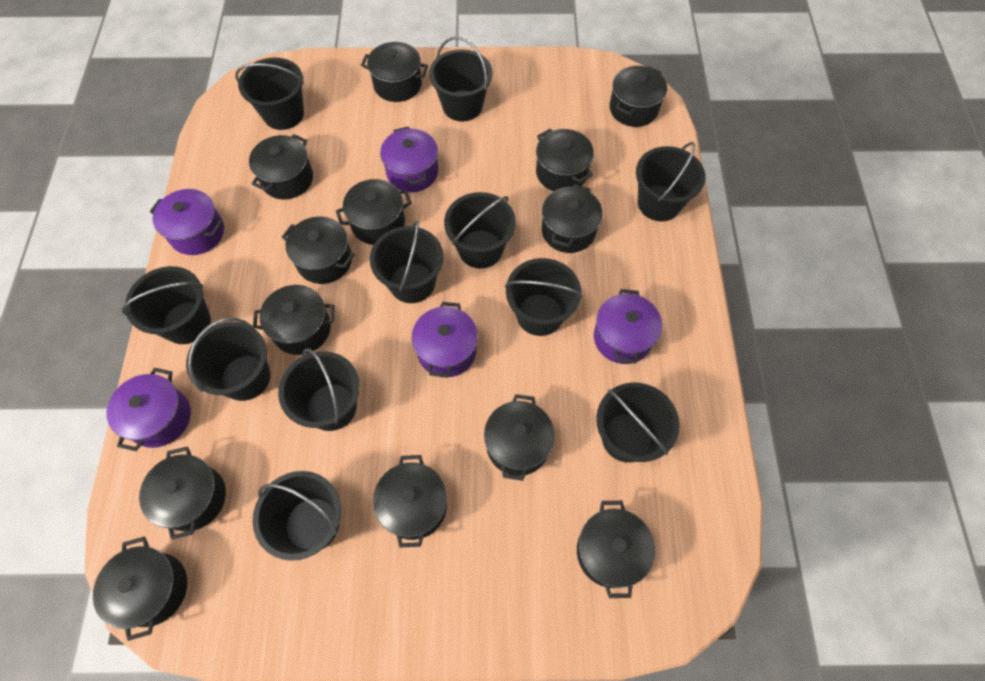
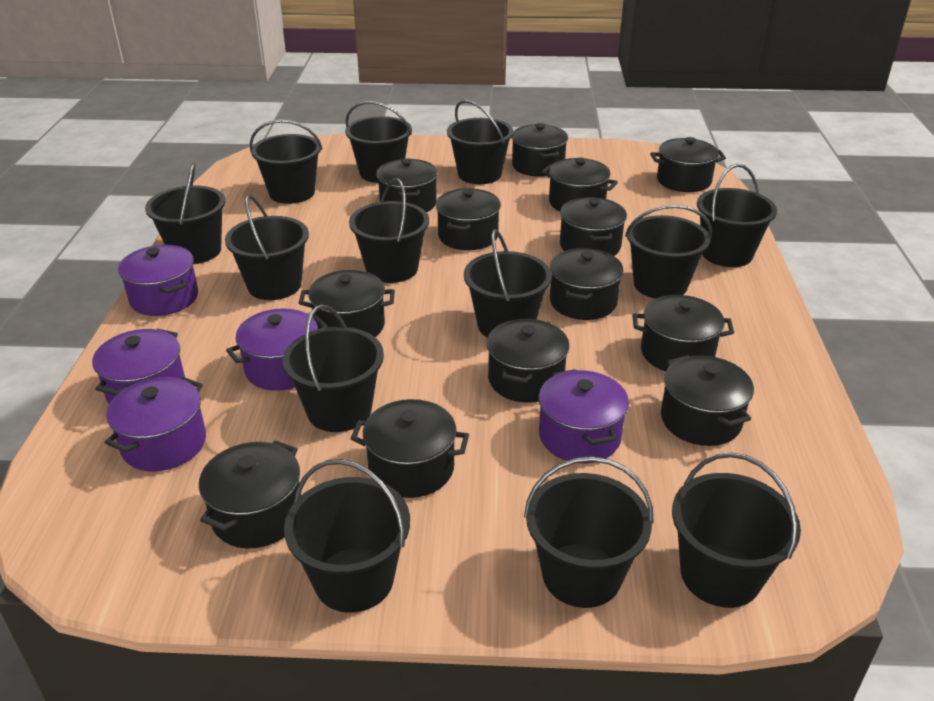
black bucket: 11 -> 13

